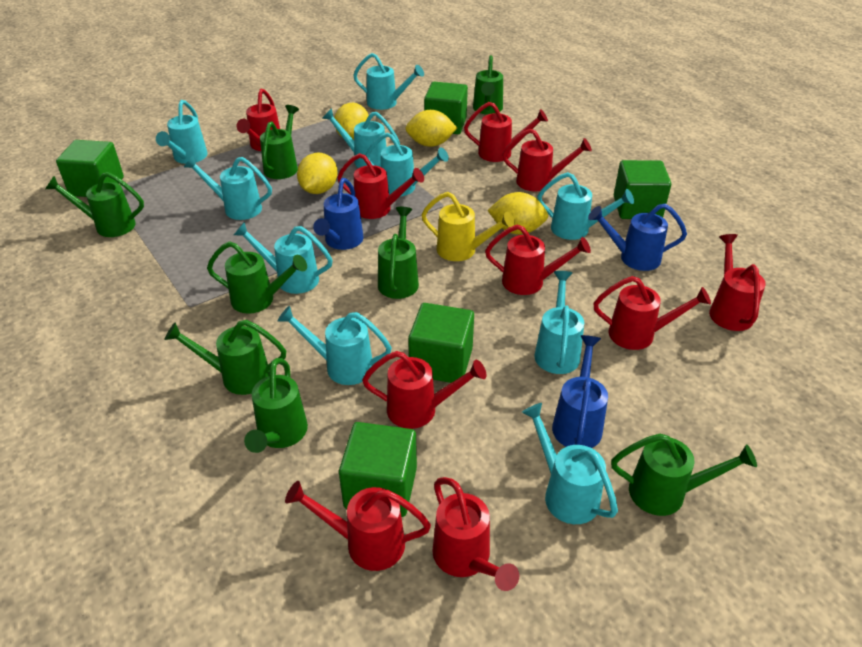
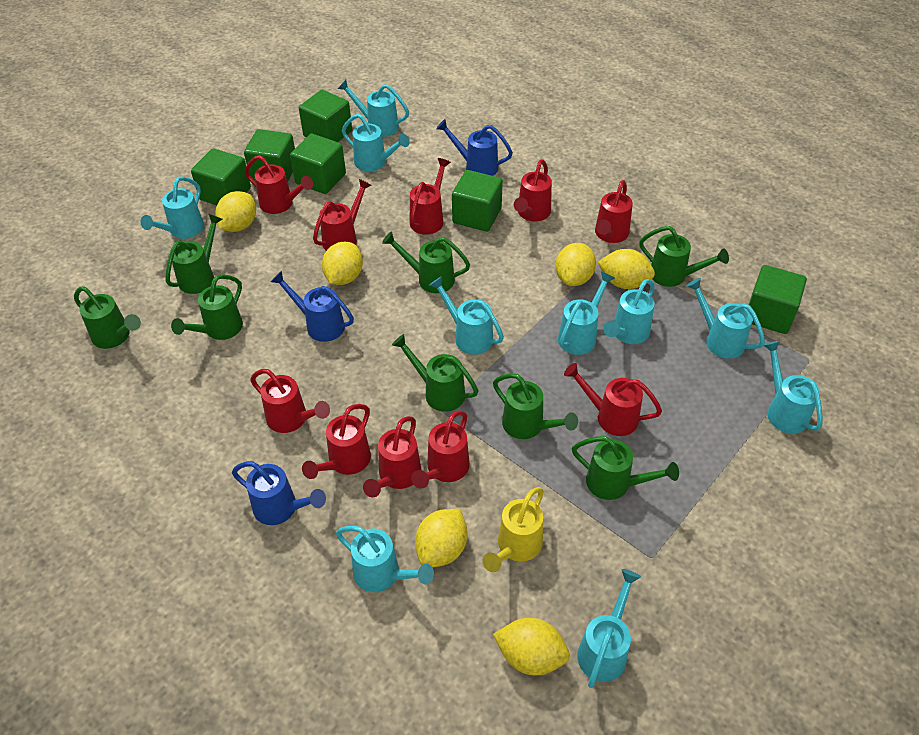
green cube: 5 -> 6
yellow lemon: 4 -> 6

